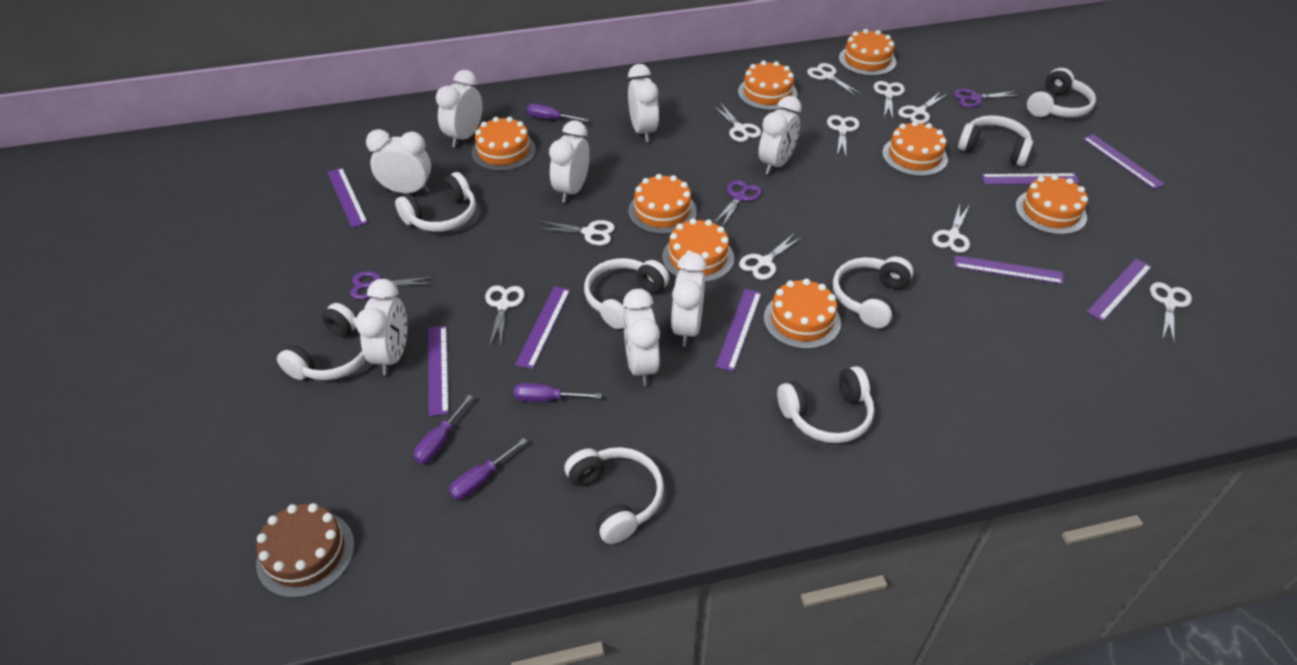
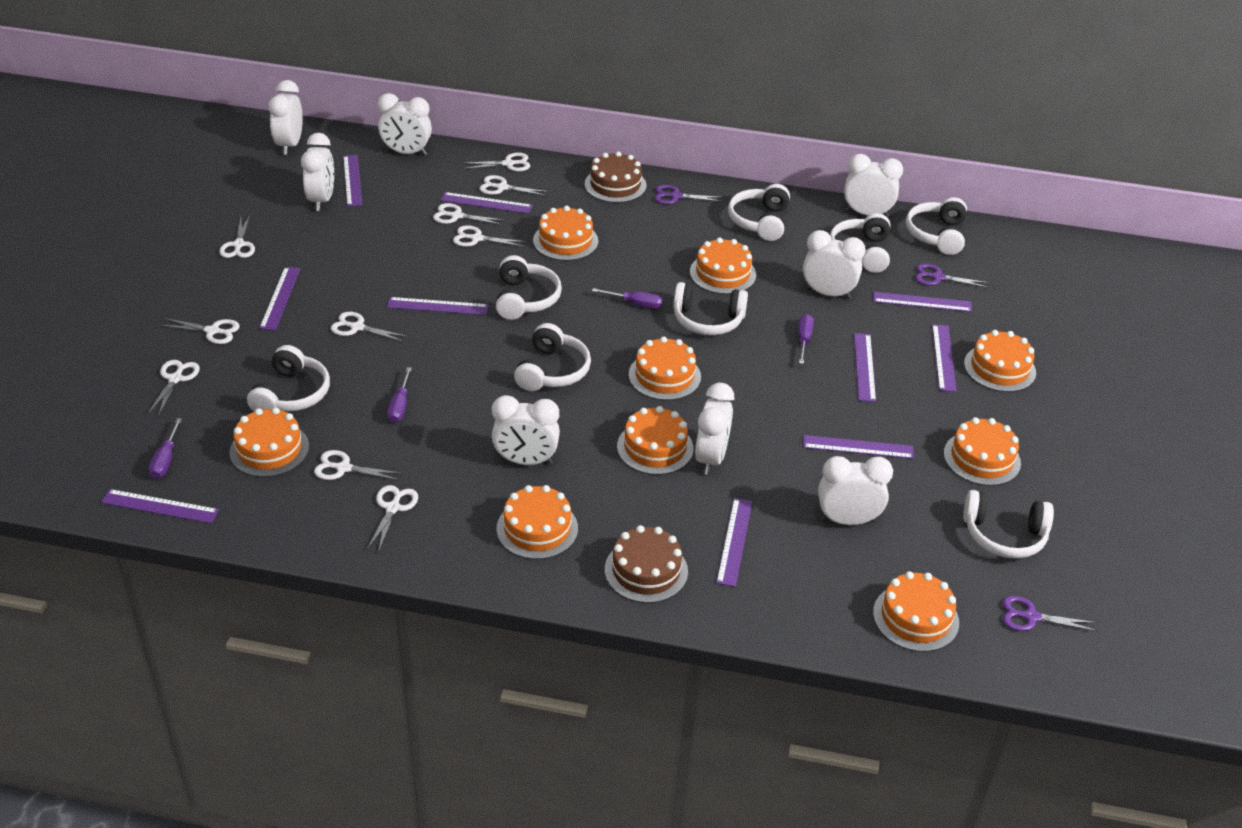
brown cake: 1 -> 2
orange cake: 8 -> 9
purple ruler: 8 -> 10

